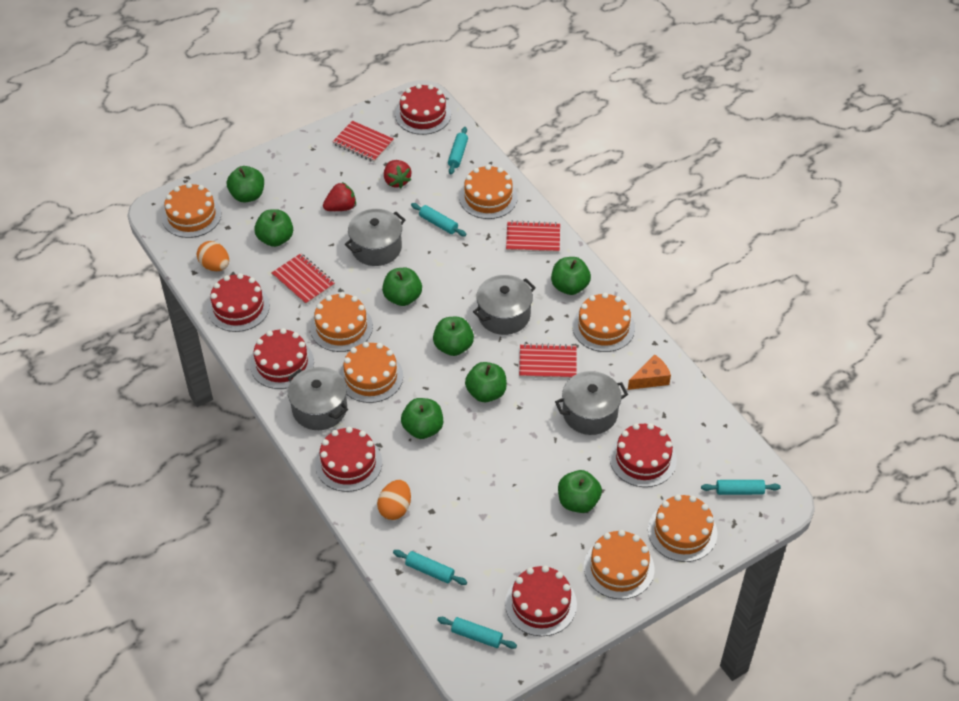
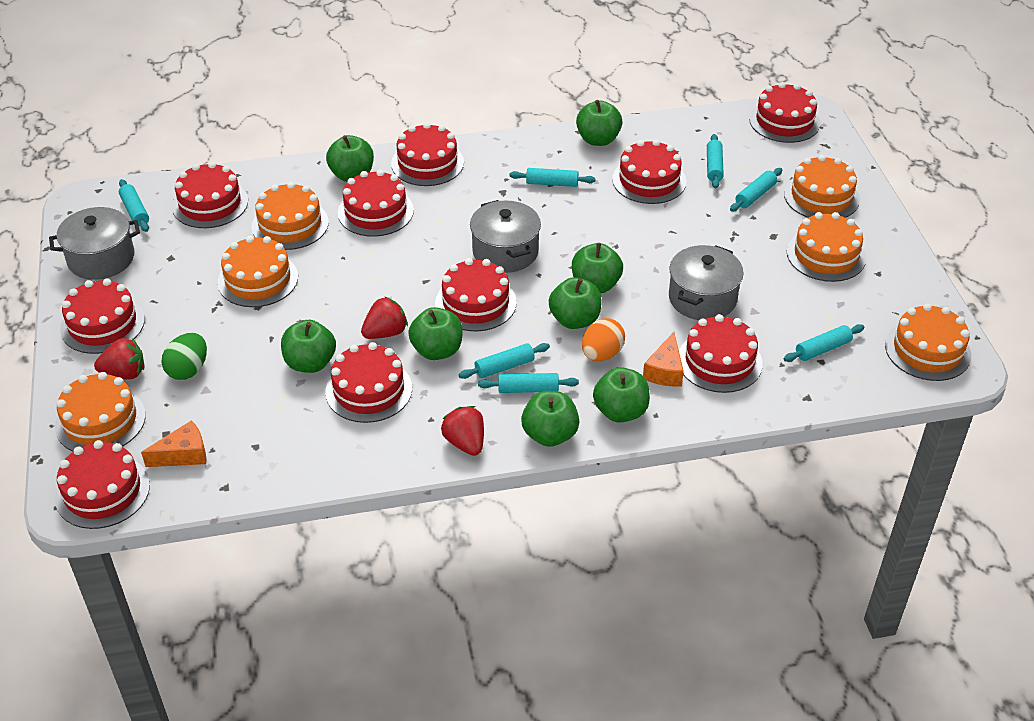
green egg: 0 -> 1
grey pot: 4 -> 3
orange cake: 7 -> 6
orange cheese: 1 -> 2
orange egg: 2 -> 1
red cake: 6 -> 10
red notebook: 4 -> 0
red strawberry: 2 -> 3
turquoise rolling pin: 5 -> 7

